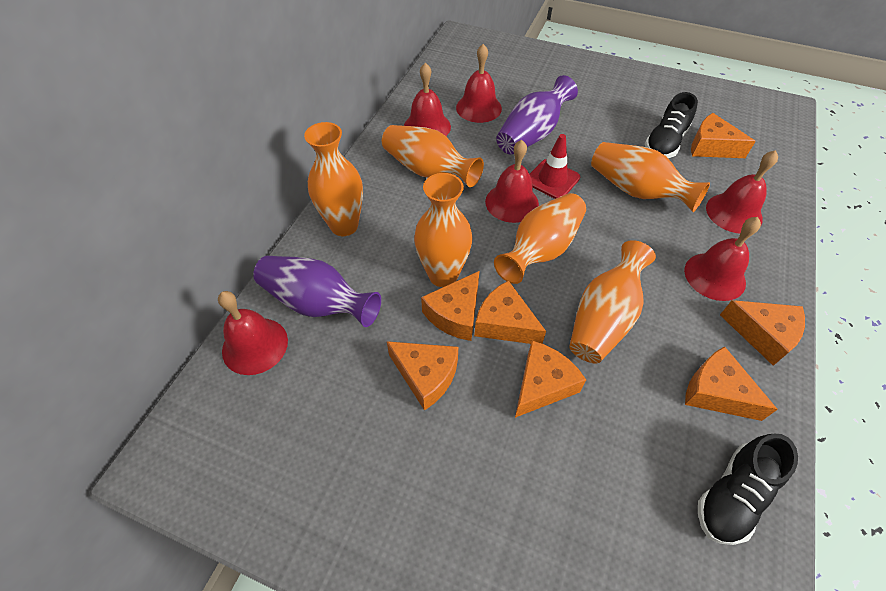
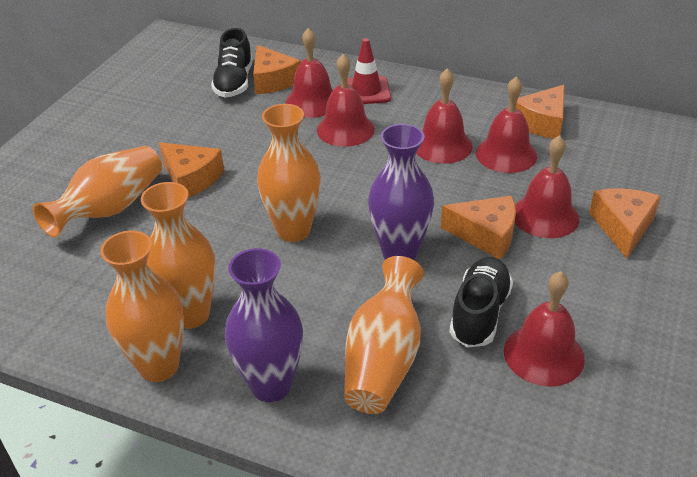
orange cheese: 7 -> 5
orange vase: 6 -> 5

